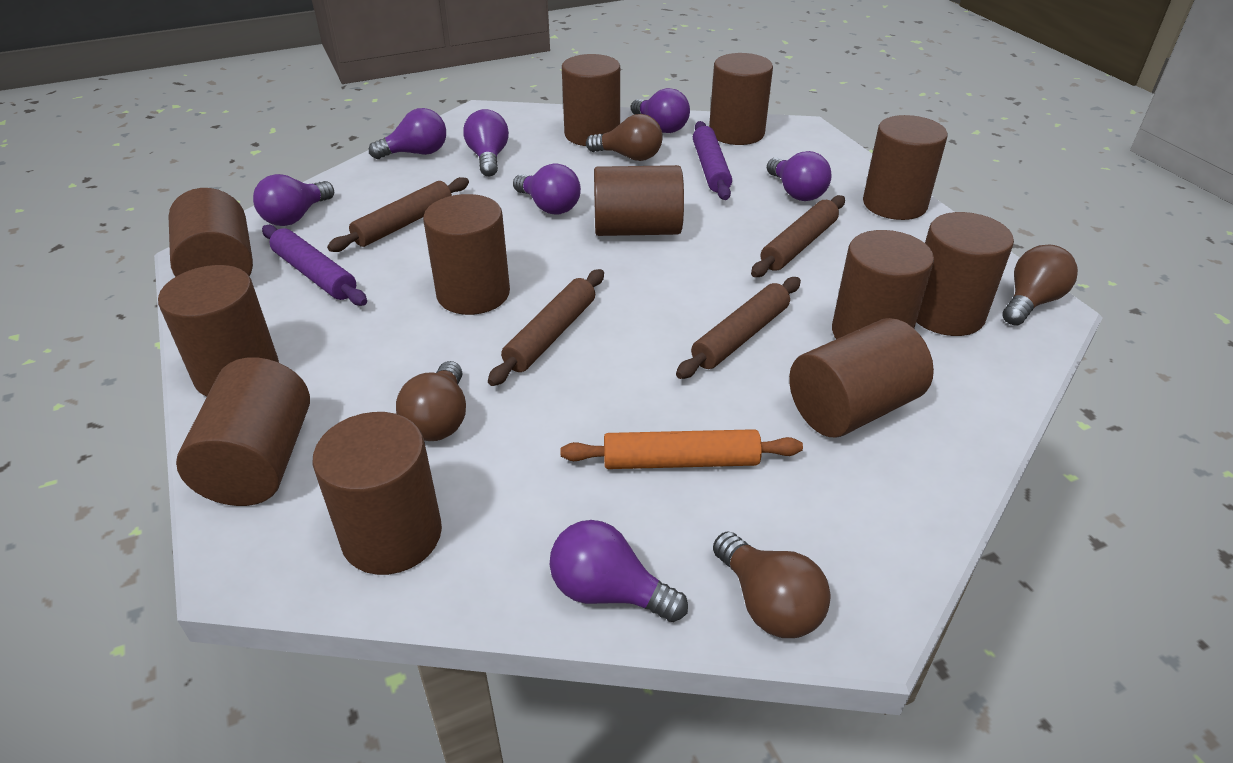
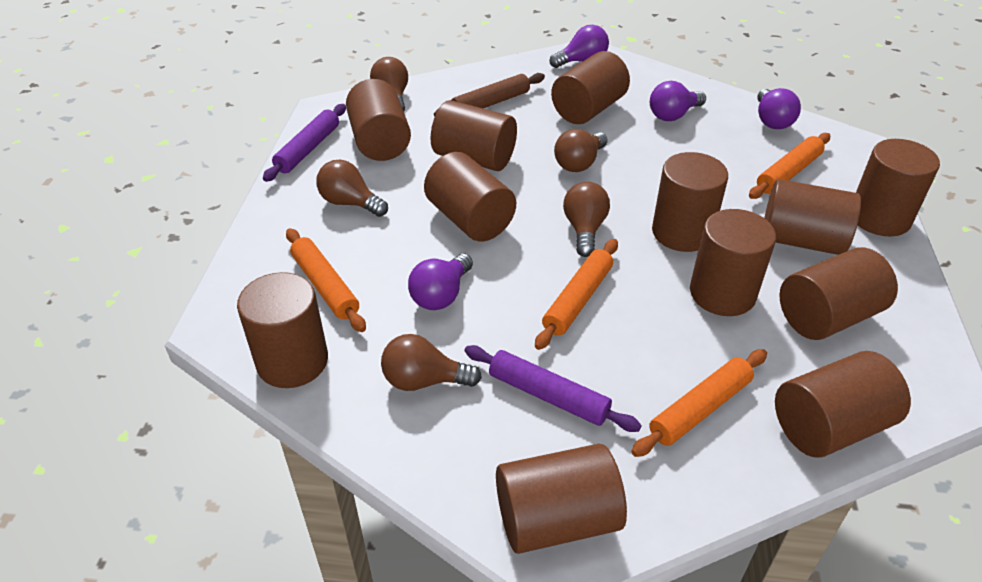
brown light bulb: 4 -> 5
brown rolling pin: 4 -> 1
orange rolling pin: 1 -> 4
purple light bulb: 7 -> 4

